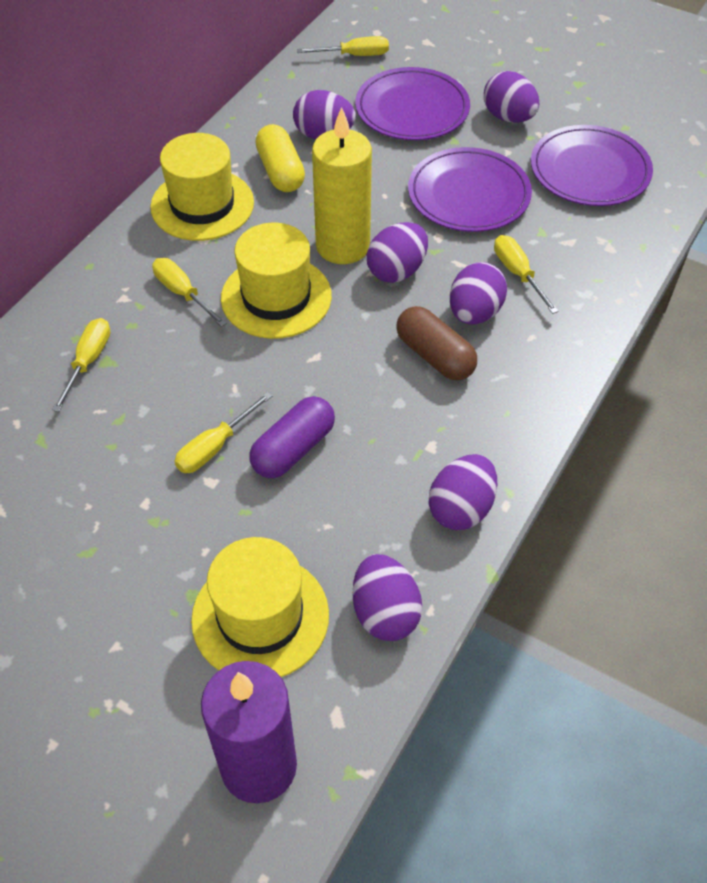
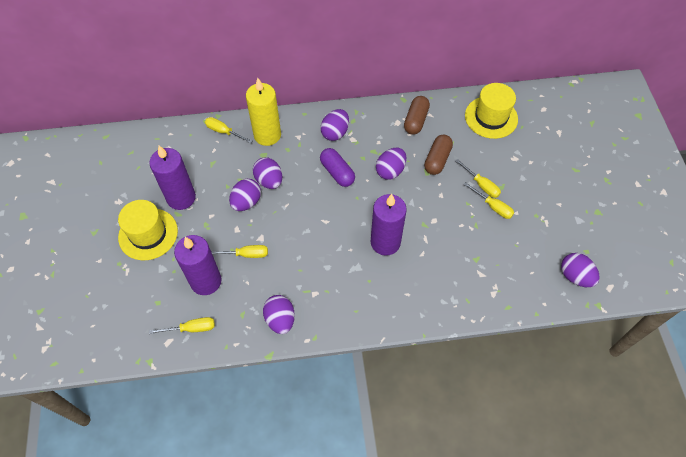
brown capsule: 1 -> 2
purple candle: 1 -> 3
purple plate: 3 -> 0
yellow capsule: 1 -> 0
yellow hat: 3 -> 2

